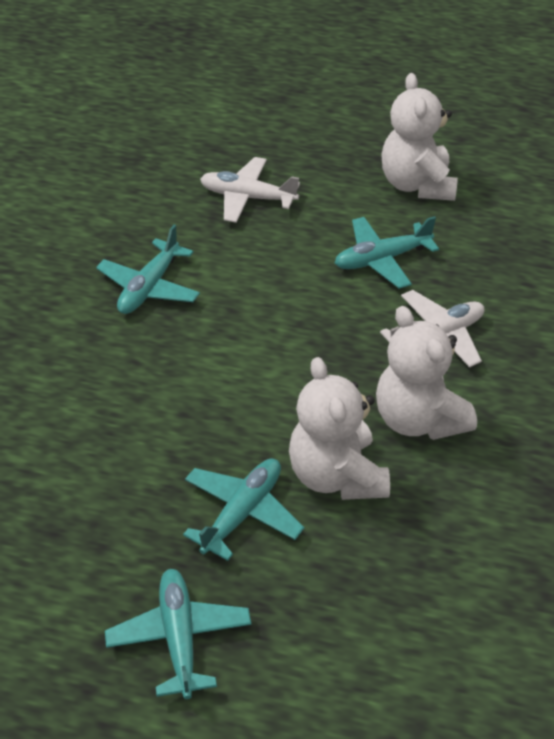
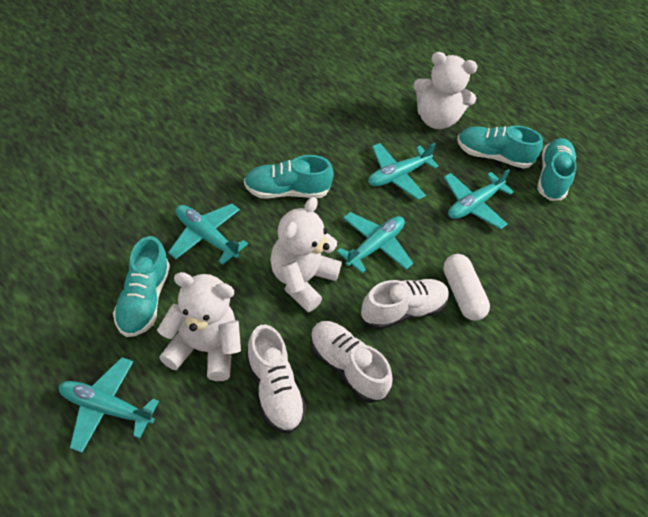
turquoise plane: 4 -> 5
turquoise shoe: 0 -> 4
white capsule: 0 -> 1
white plane: 2 -> 0
white shoe: 0 -> 3

